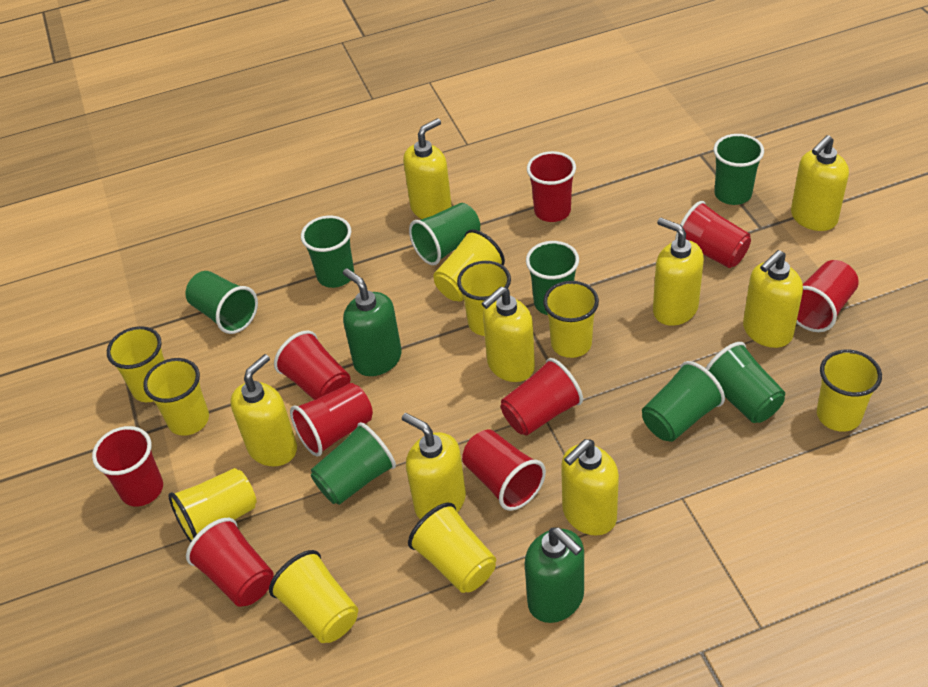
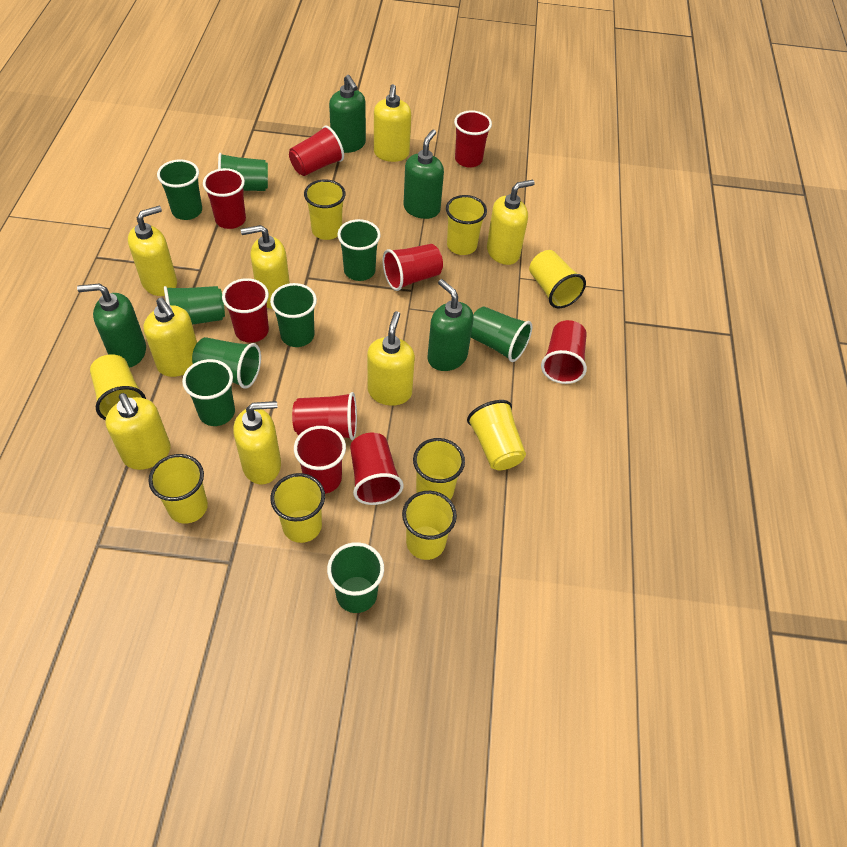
green cup: 8 -> 9
green soap dispenser: 2 -> 4

